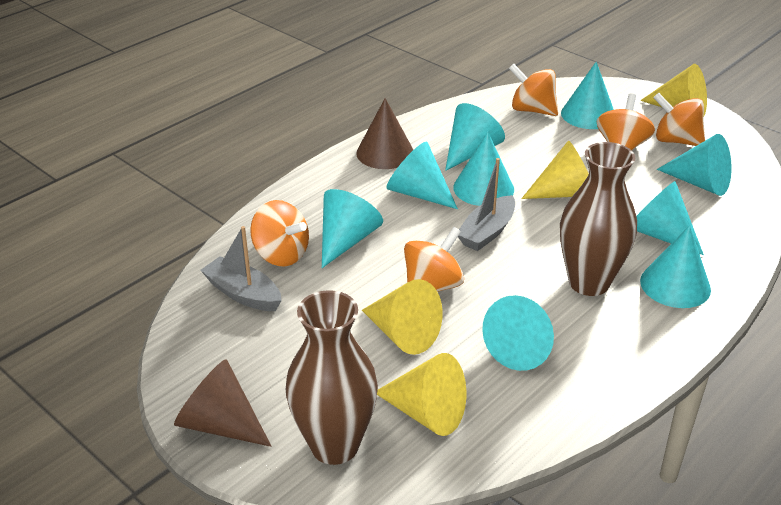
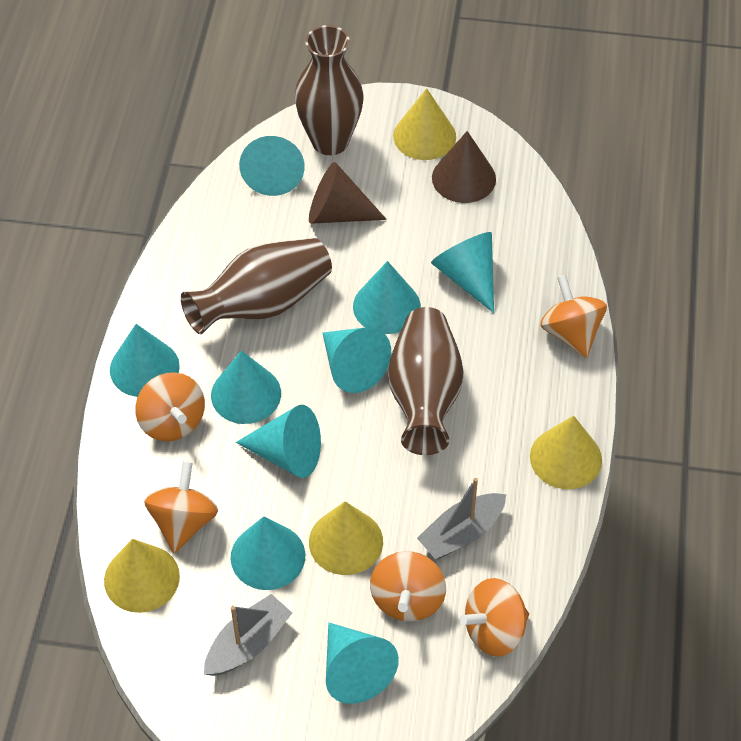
brown vase: 2 -> 3

